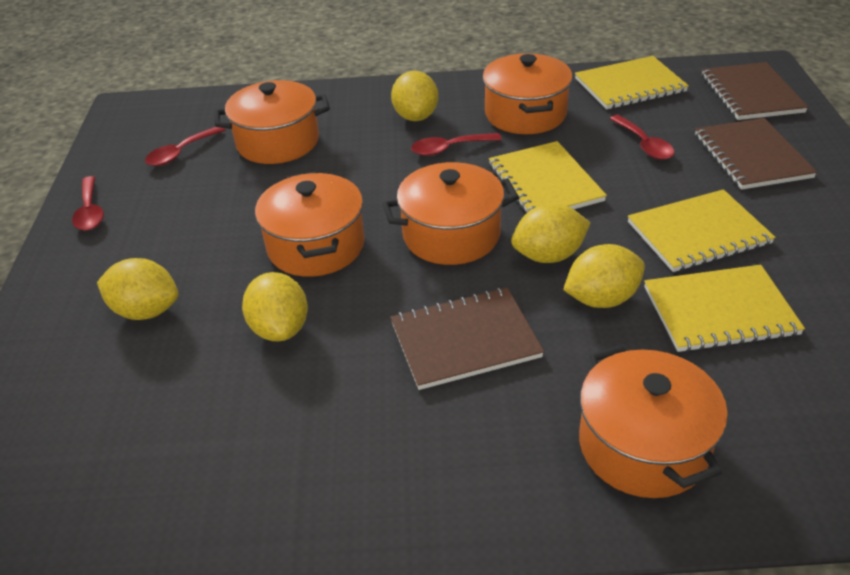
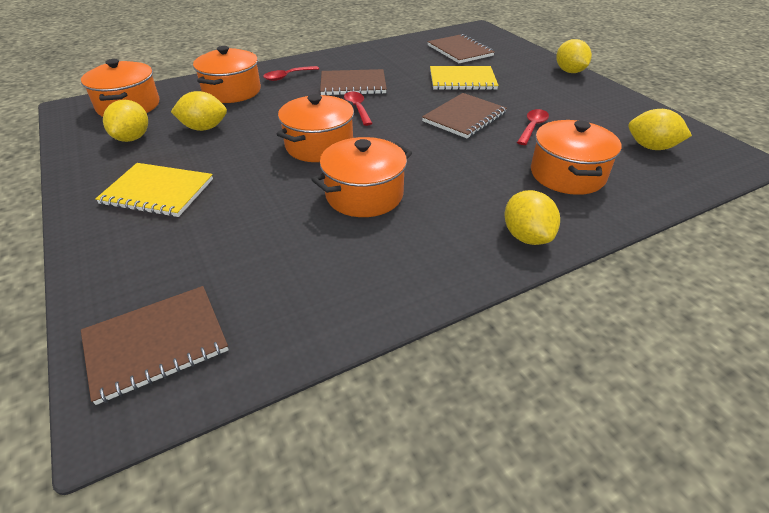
brown notebook: 3 -> 4
red spoon: 4 -> 3
yellow notebook: 4 -> 2

